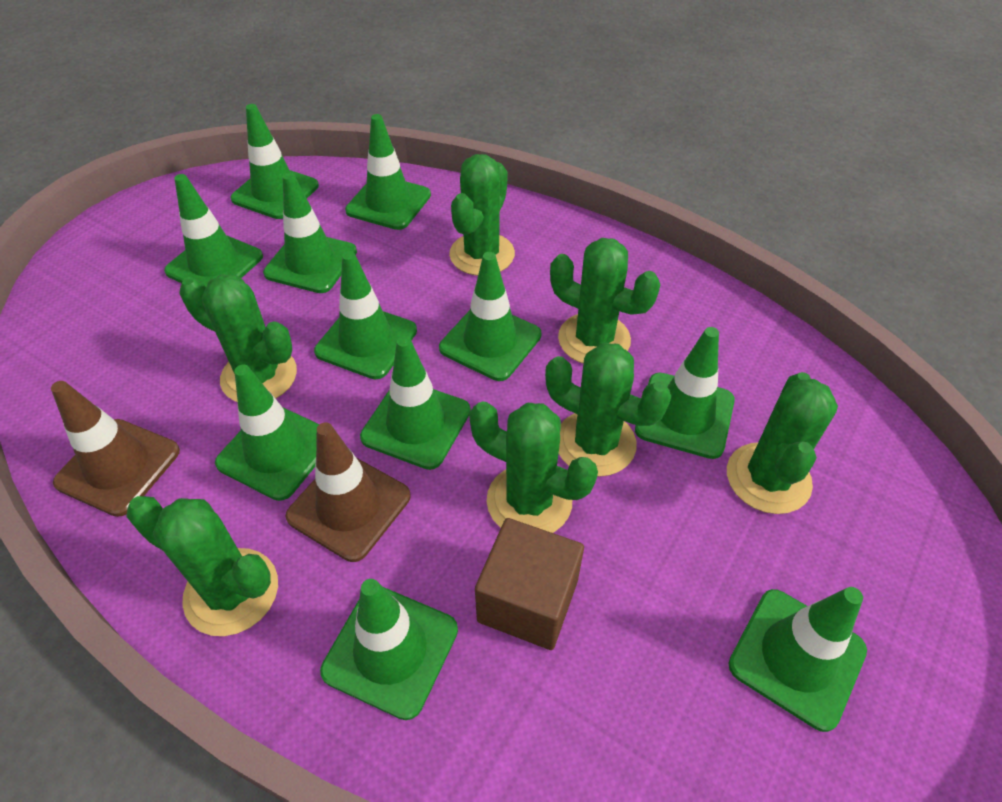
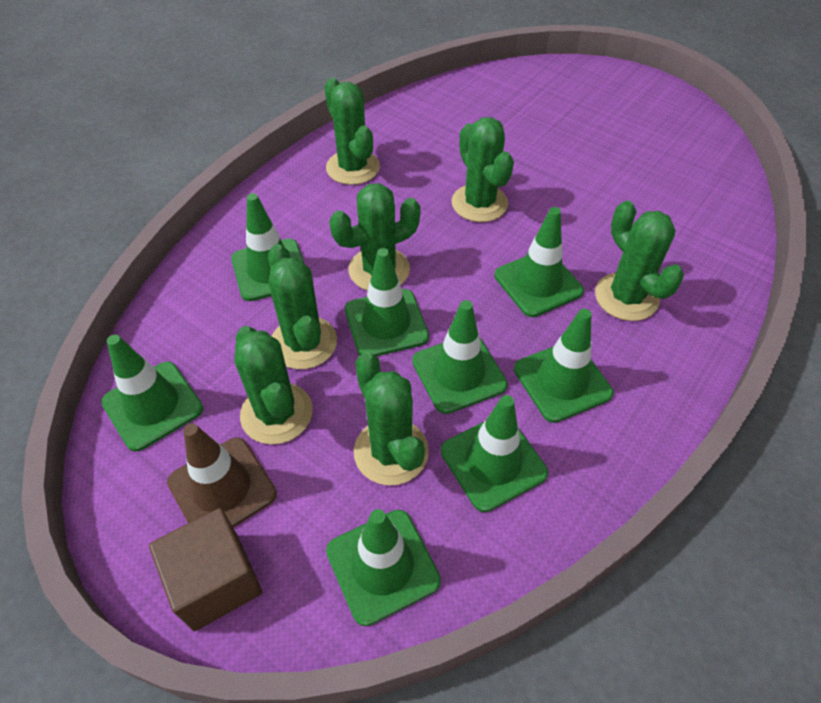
brown traffic cone: 2 -> 1
green traffic cone: 11 -> 8

